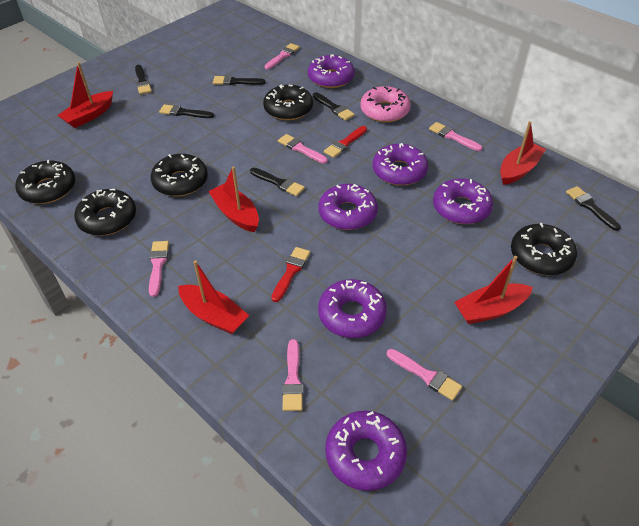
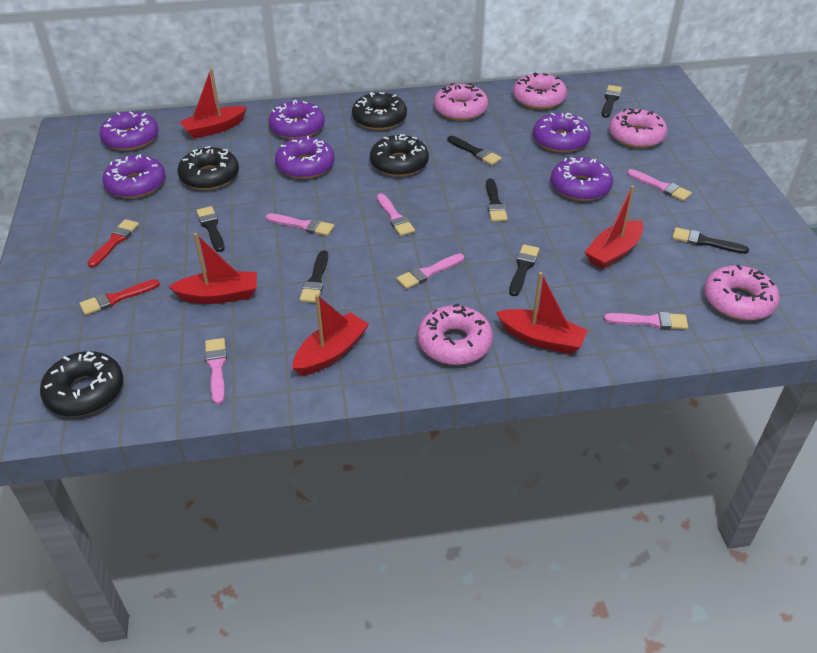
black brush: 6 -> 7
black donut: 5 -> 4
pink donut: 1 -> 5

